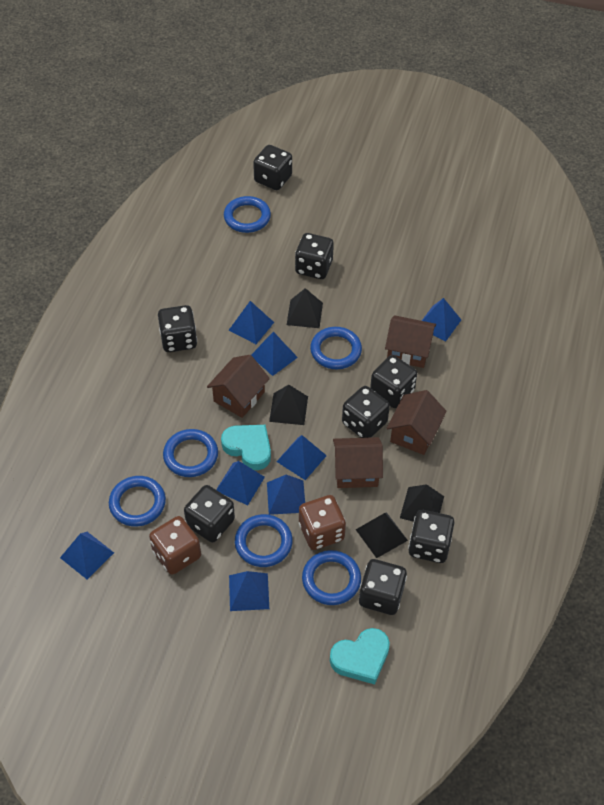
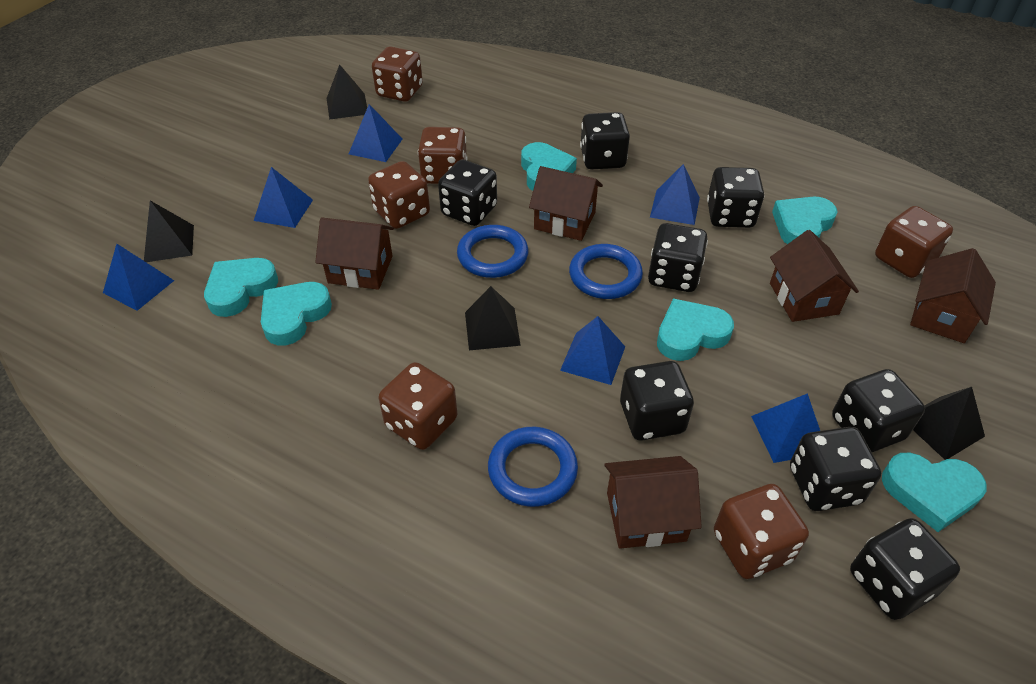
blue pyramid: 8 -> 6
blue ring: 6 -> 3
brown dice: 2 -> 6
brown house: 4 -> 5
turquoise heart: 2 -> 6

